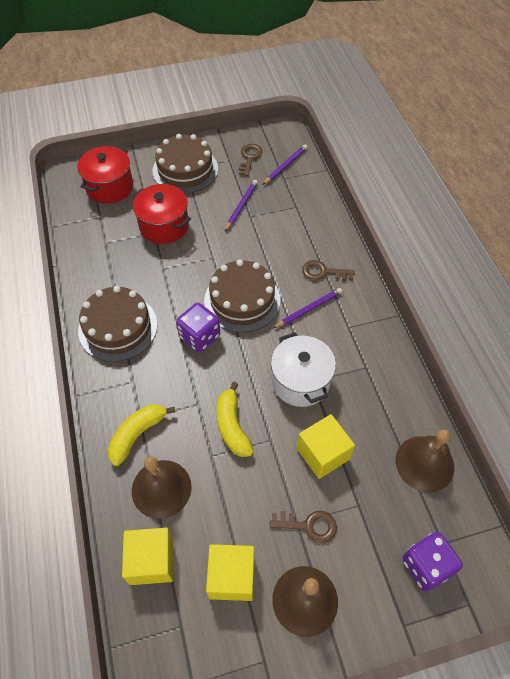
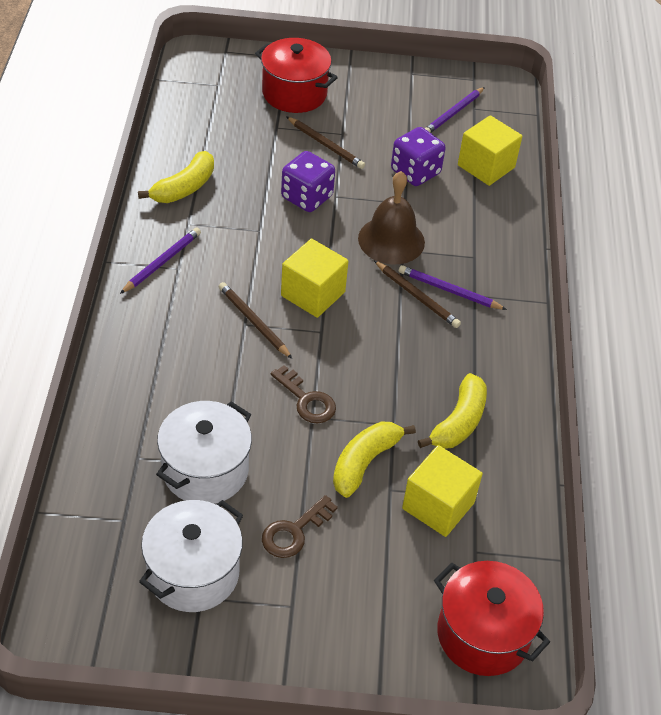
brown bell: 3 -> 1
brown cake: 3 -> 0
brown key: 3 -> 2
brown pencil: 0 -> 3
white pot: 1 -> 2
yellow banana: 2 -> 3

